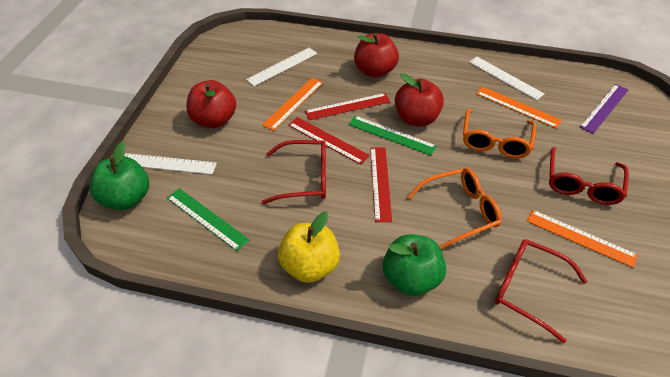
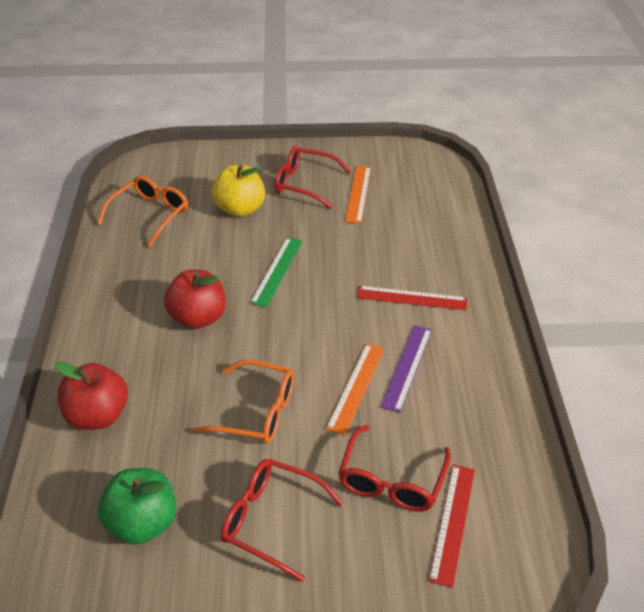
green apple: 2 -> 1
green ruler: 2 -> 1
orange ruler: 3 -> 2
red apple: 3 -> 2
red ruler: 3 -> 2
white ruler: 3 -> 0

